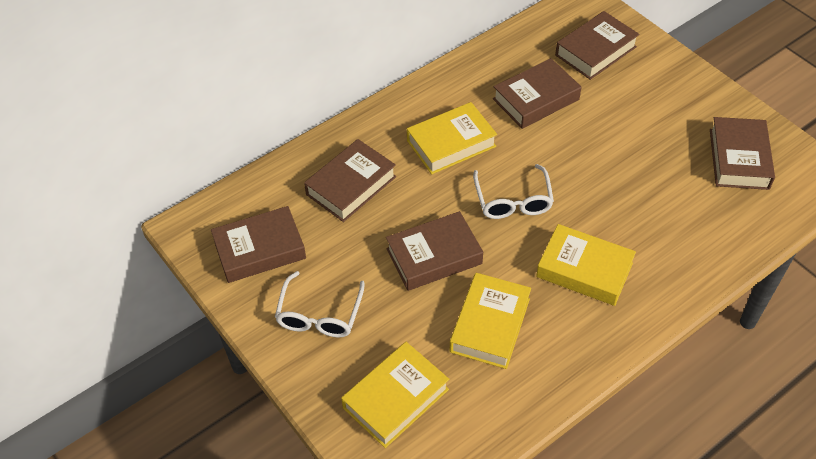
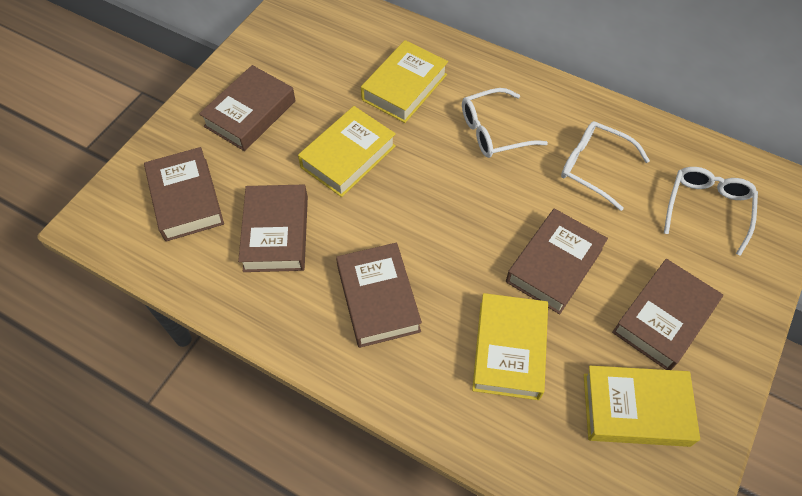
white glasses: 2 -> 3

